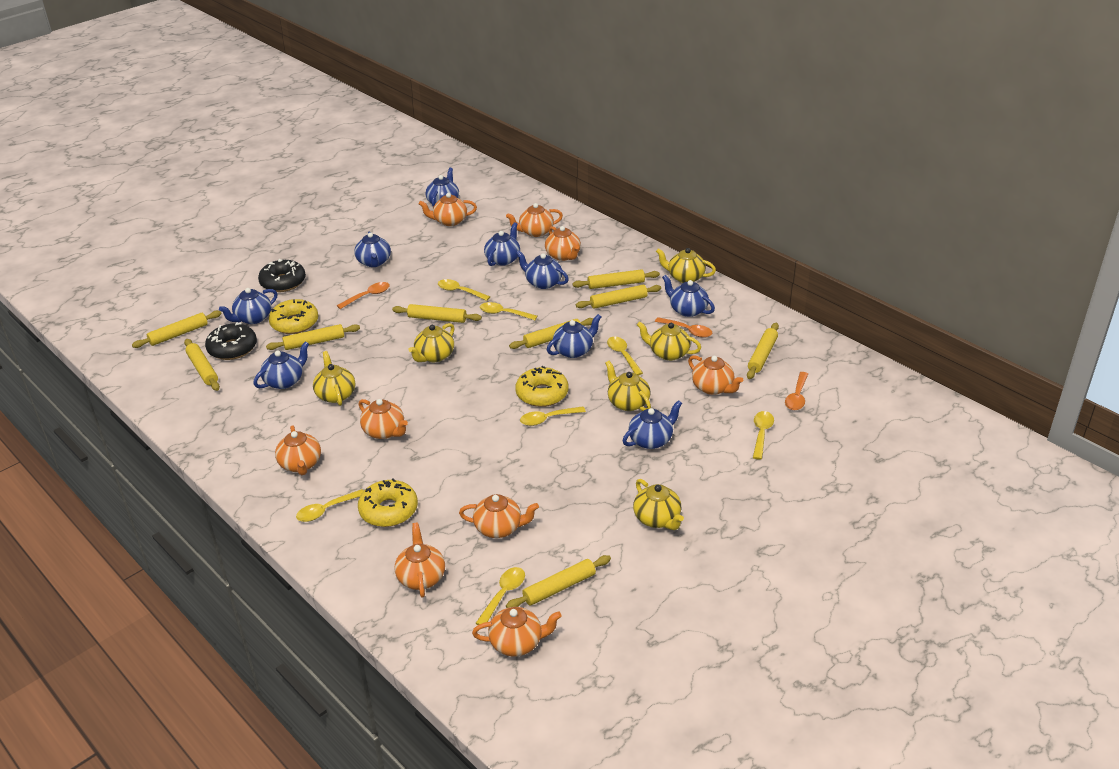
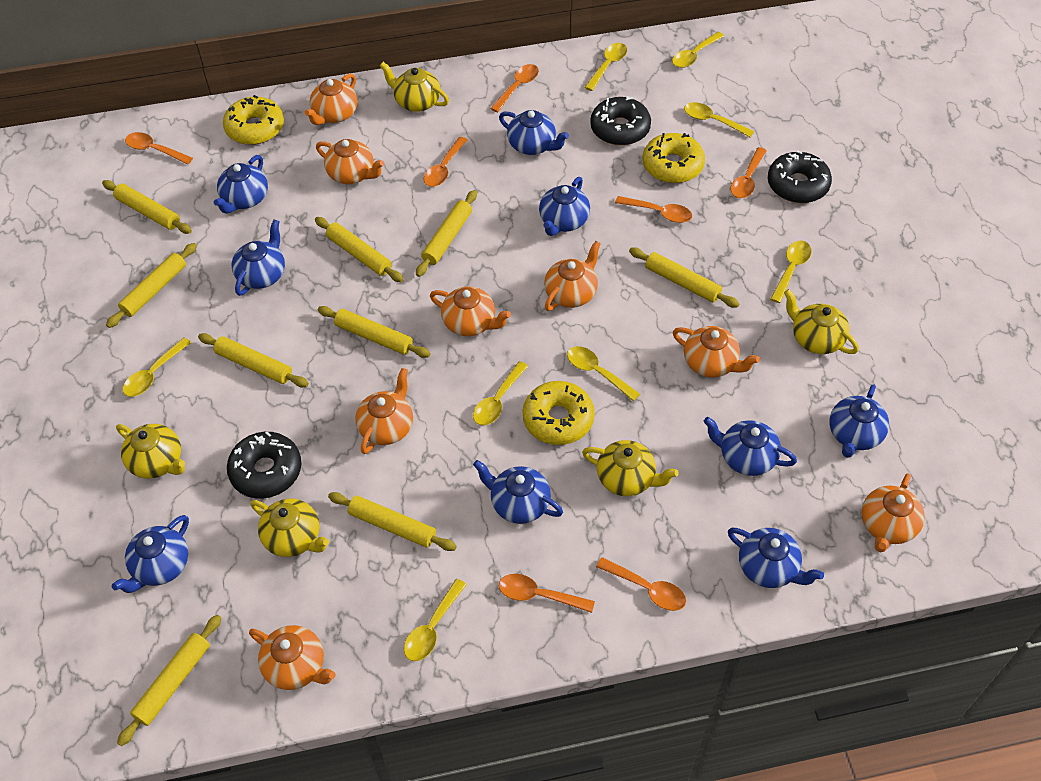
black donut: 2 -> 3
orange spoon: 3 -> 7
orange teapot: 9 -> 8
yellow spoon: 7 -> 8
yellow teapot: 6 -> 5

